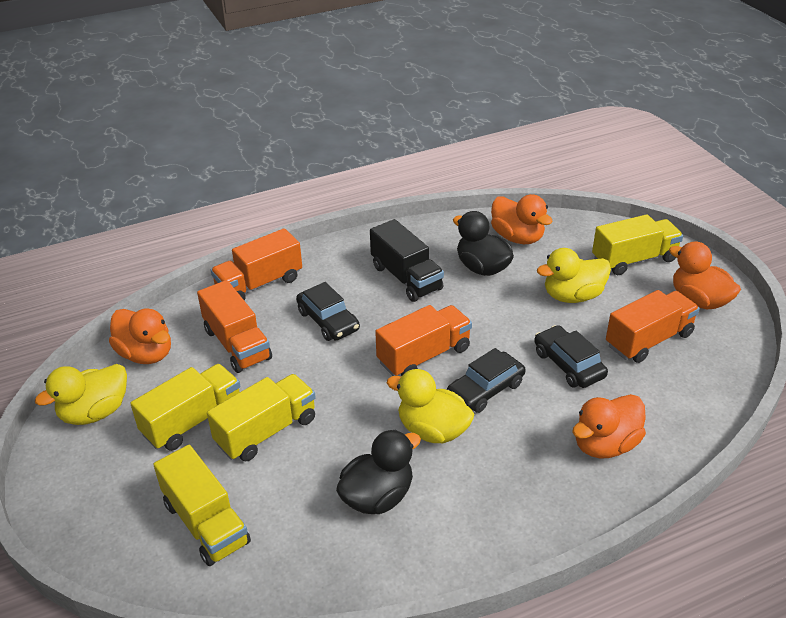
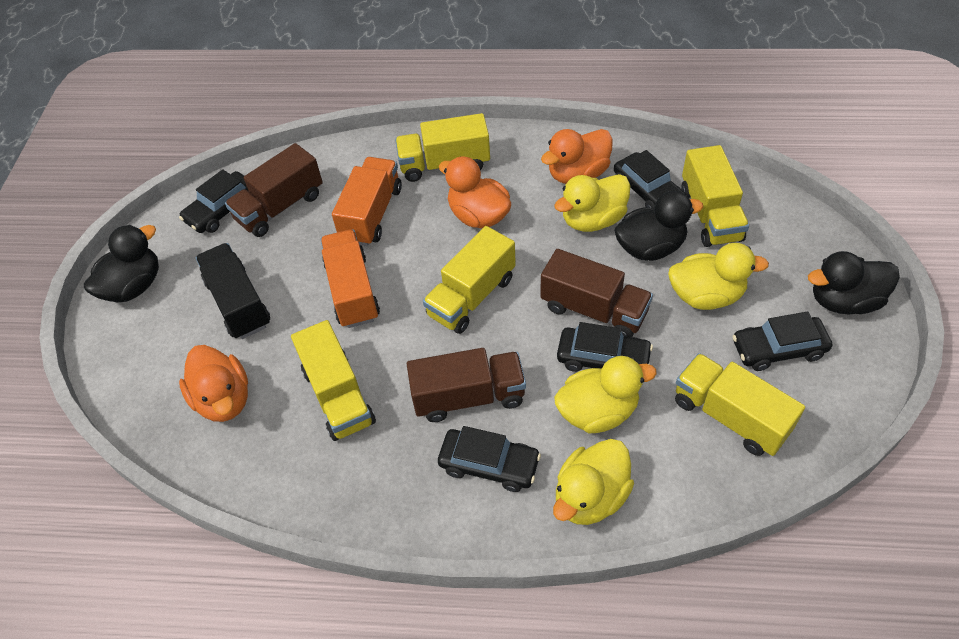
black car: 3 -> 5
black duck: 2 -> 3
brown truck: 0 -> 3
orange duck: 4 -> 3
orange truck: 4 -> 2
yellow duck: 3 -> 4
yellow truck: 4 -> 5

